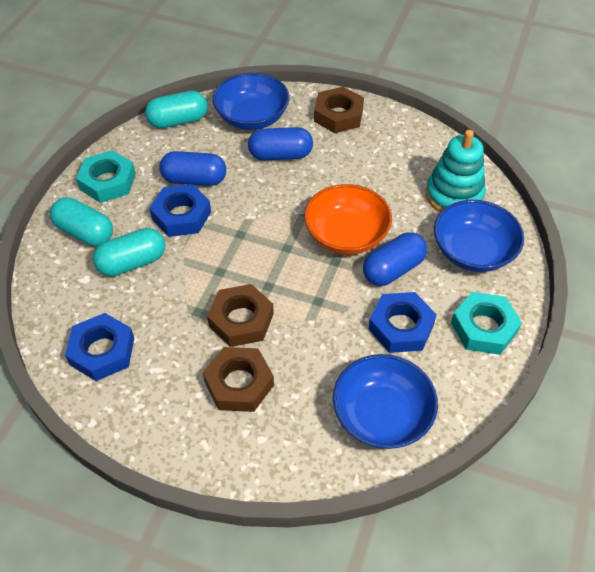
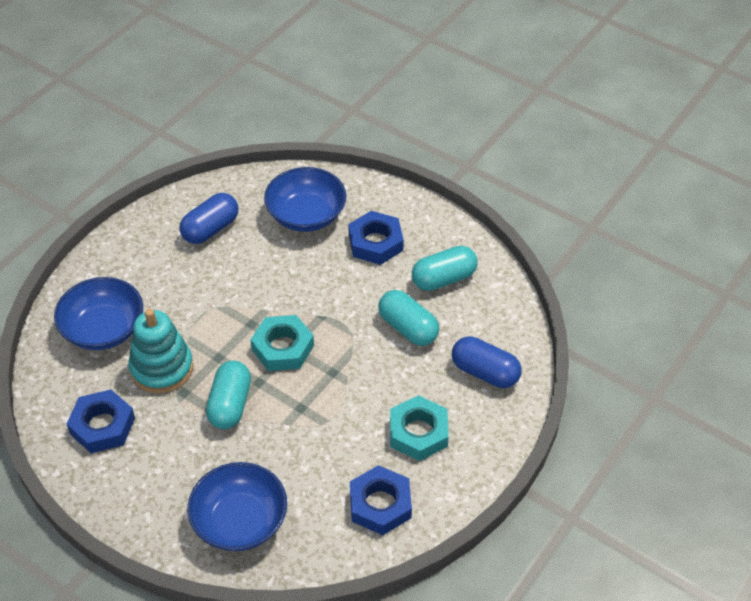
blue capsule: 3 -> 2
brown nut: 3 -> 0
orange bowl: 1 -> 0

